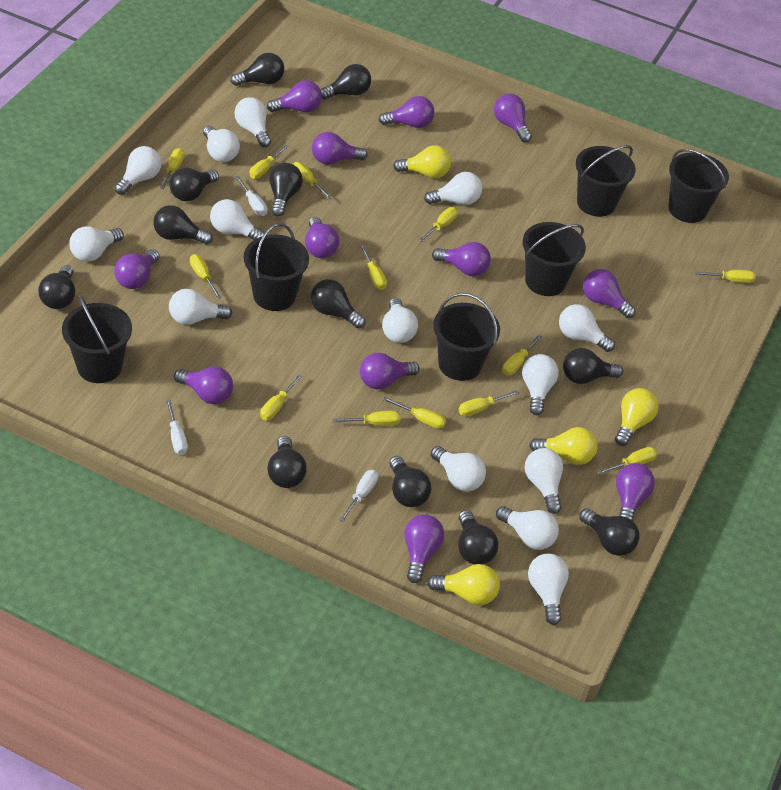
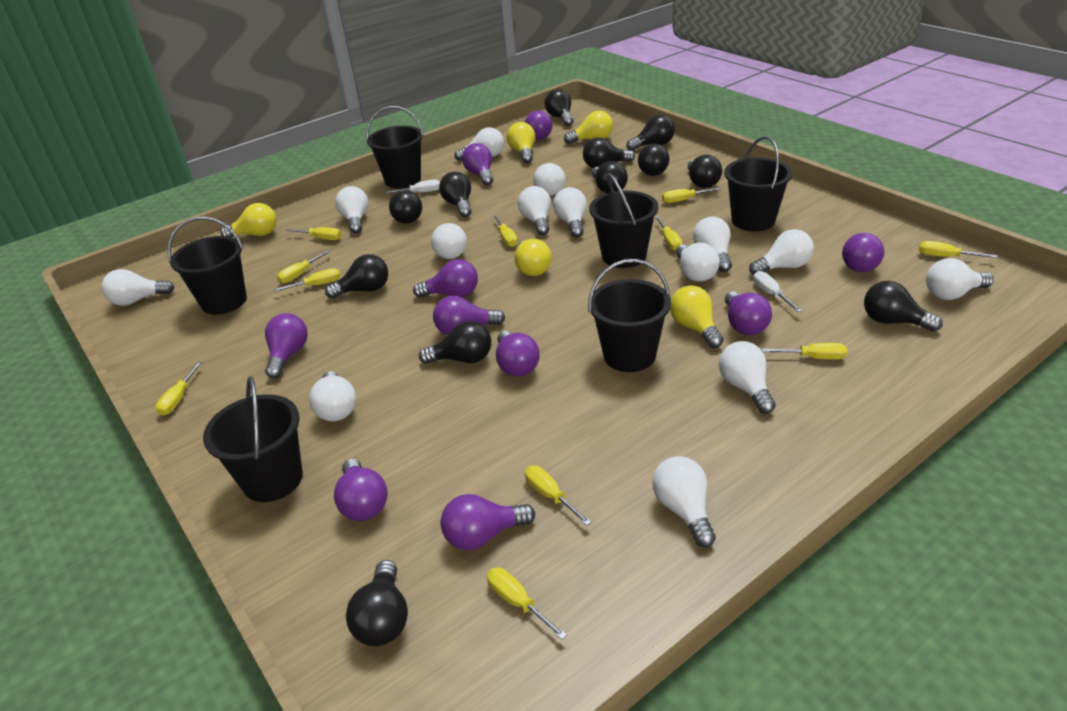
purple light bulb: 12 -> 10
white screwdriver: 3 -> 2
yellow light bulb: 4 -> 5
yellow screwdriver: 13 -> 11

